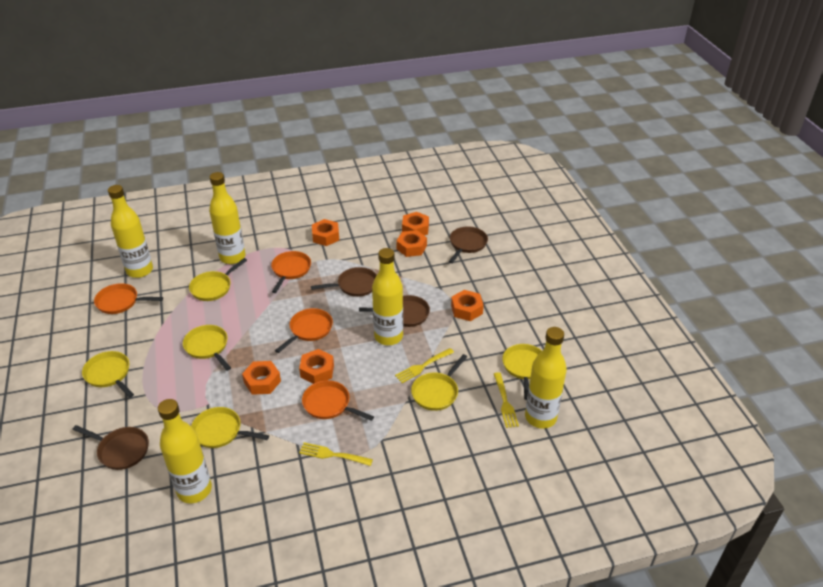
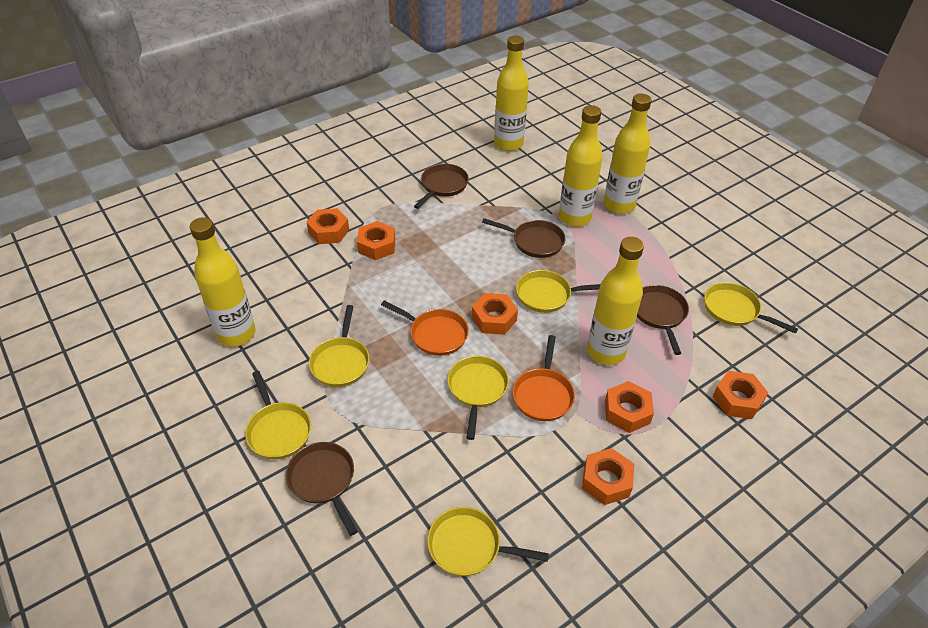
orange pan: 4 -> 2
yellow fork: 3 -> 0

